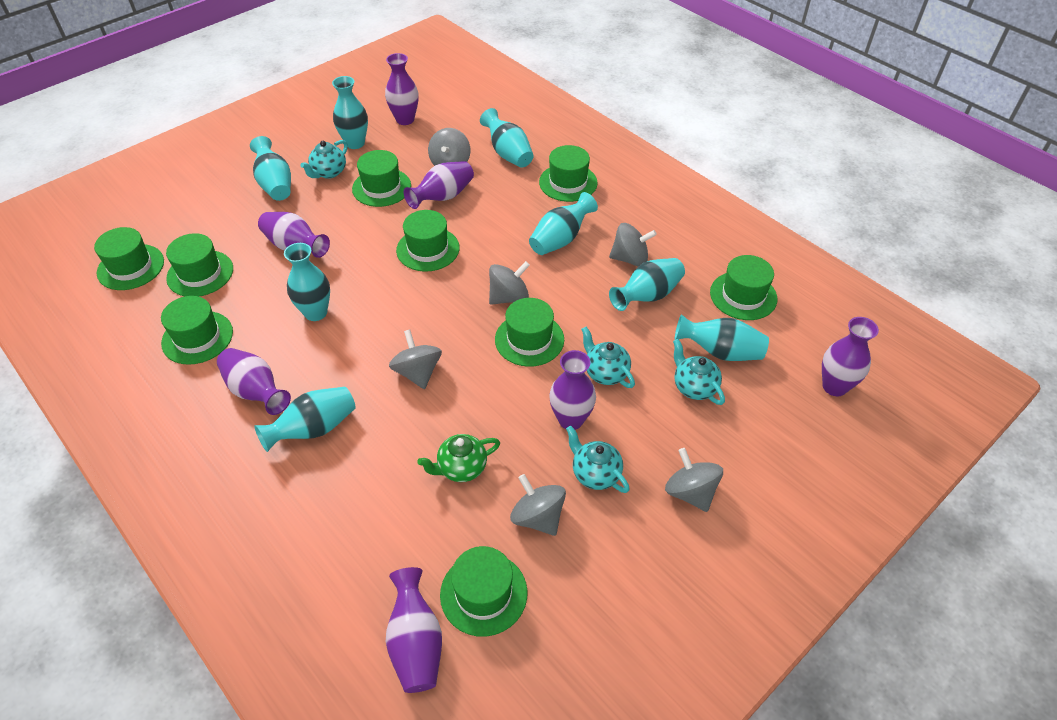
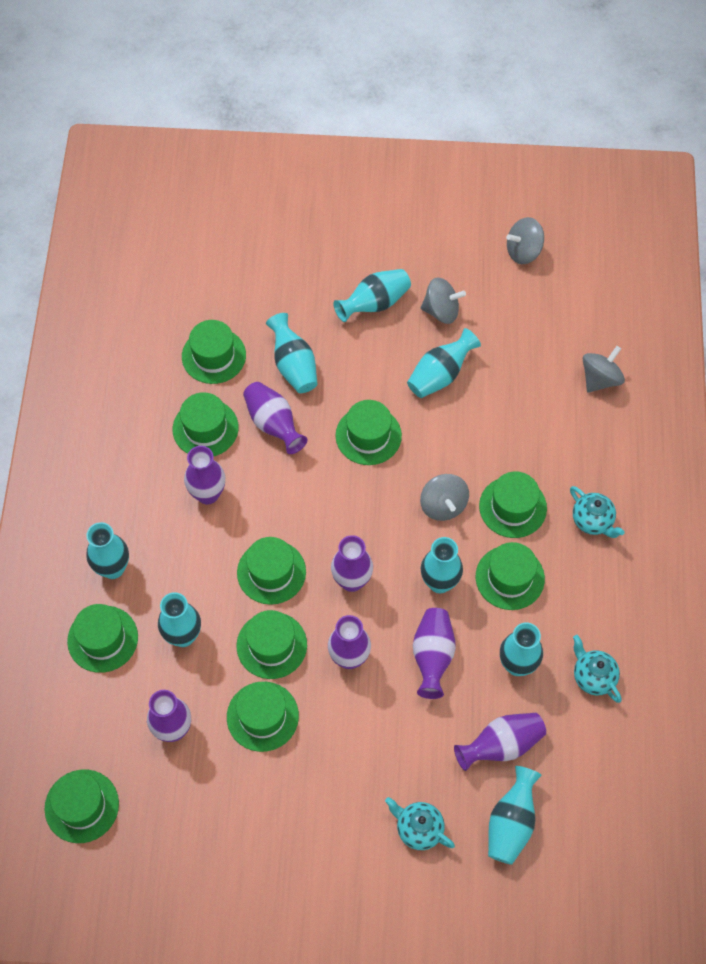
green hat: 9 -> 10
green teapot: 1 -> 0
grey spinning top: 6 -> 4
turquoise teapot: 4 -> 3

